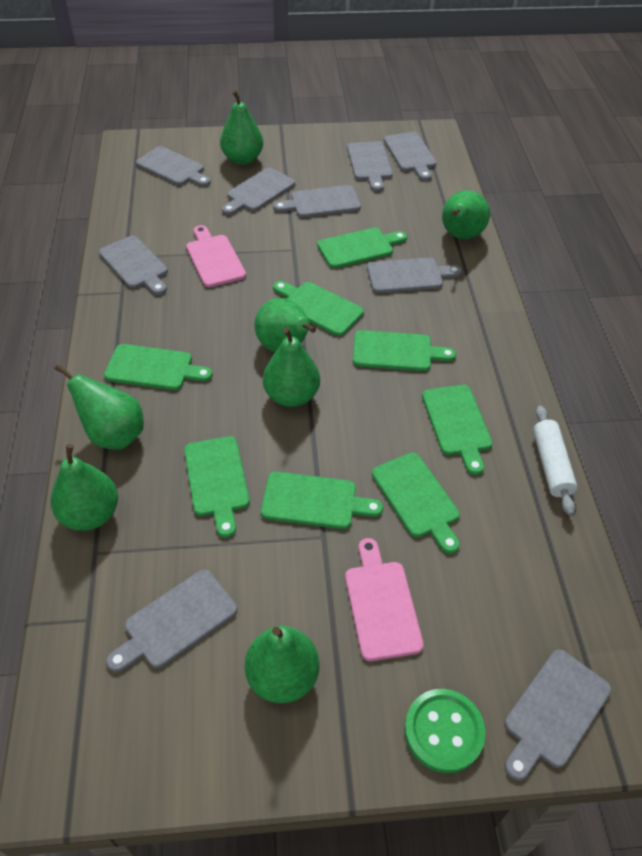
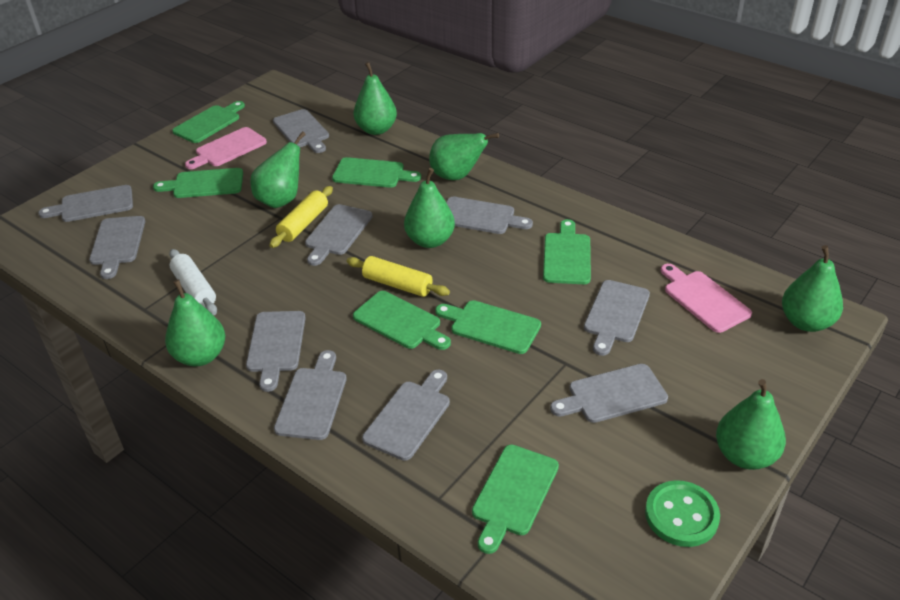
green cutting board: 8 -> 7
grey cutting board: 9 -> 10
yellow rolling pin: 0 -> 2

